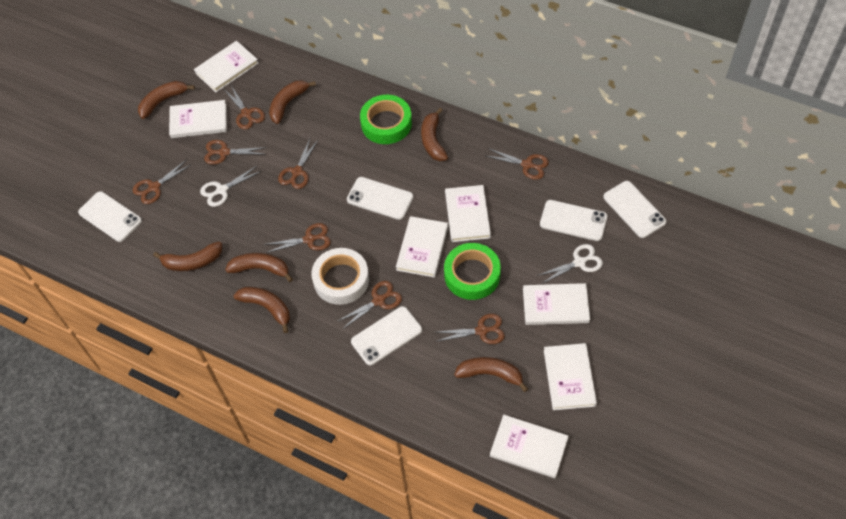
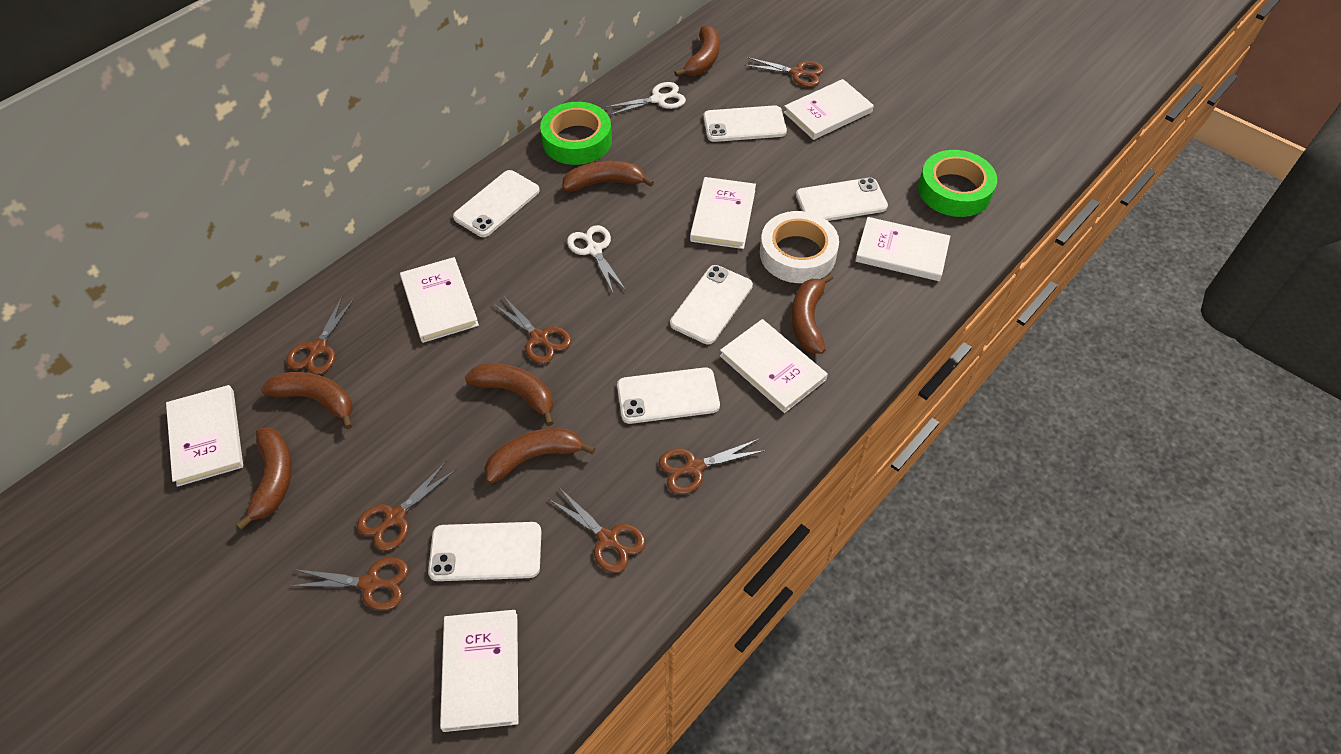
brown scissors: 8 -> 7
white phone: 5 -> 6

